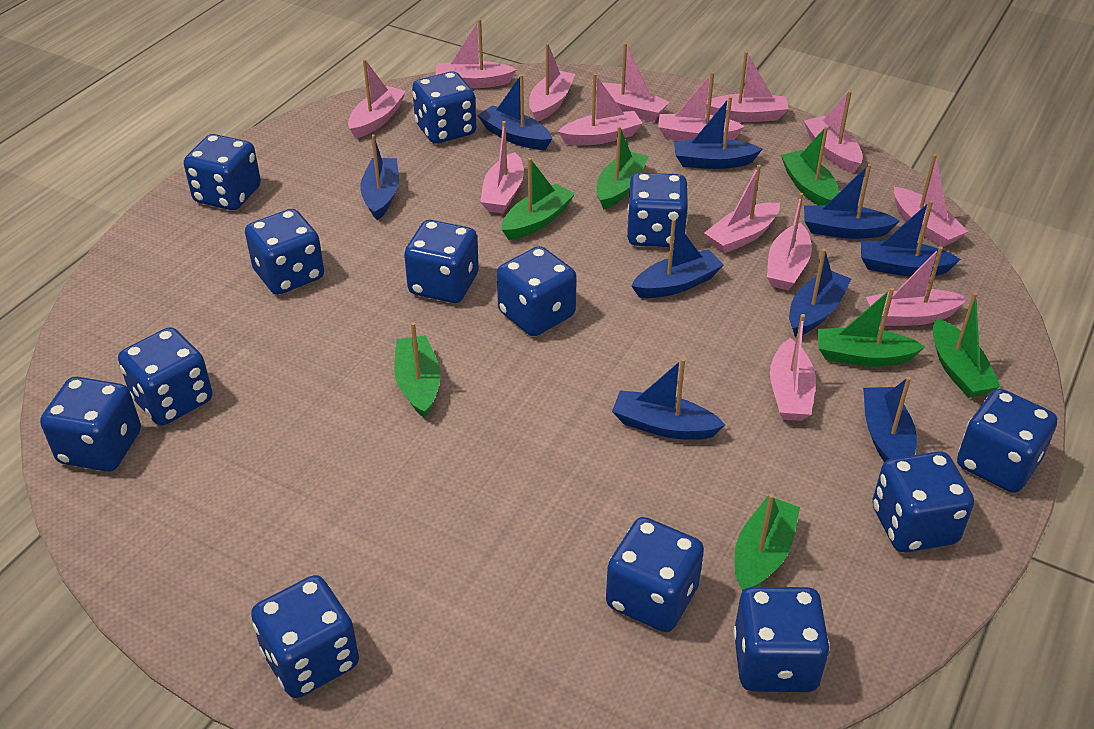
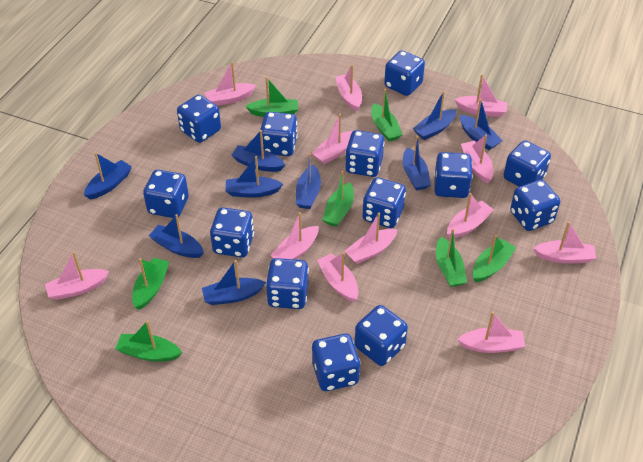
pink boat: 14 -> 12

